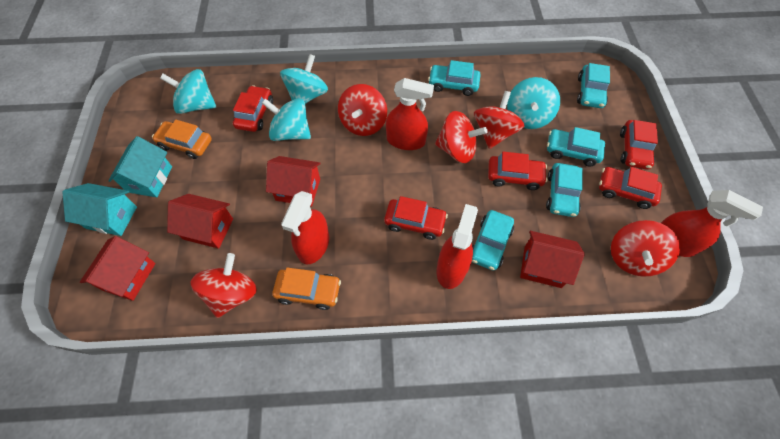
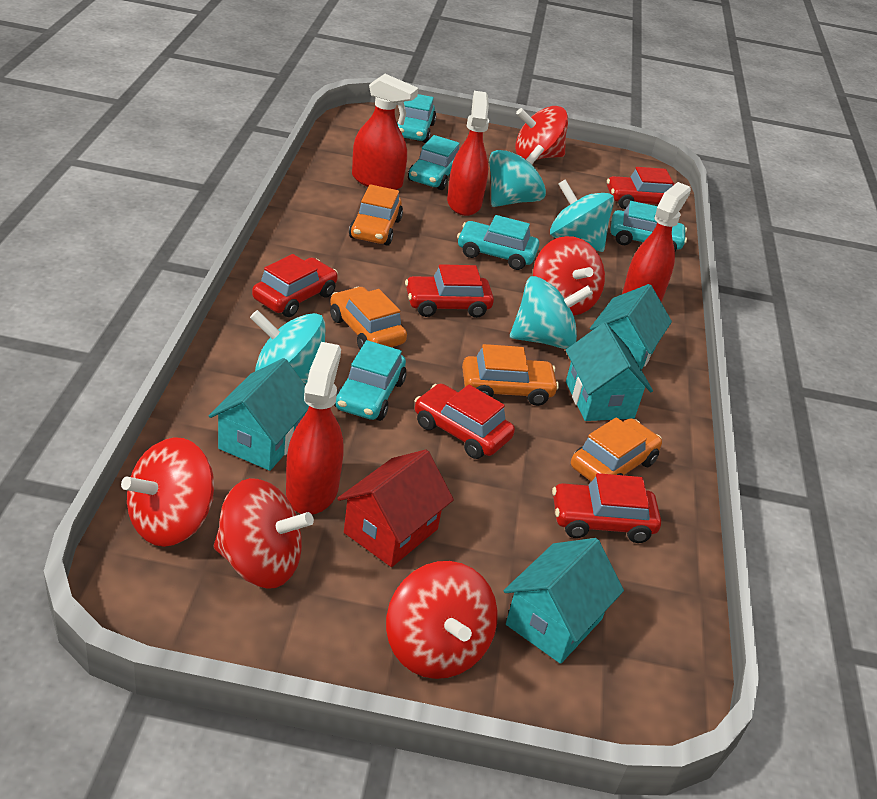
orange car: 2 -> 4
red house: 4 -> 1
turquoise house: 2 -> 4

